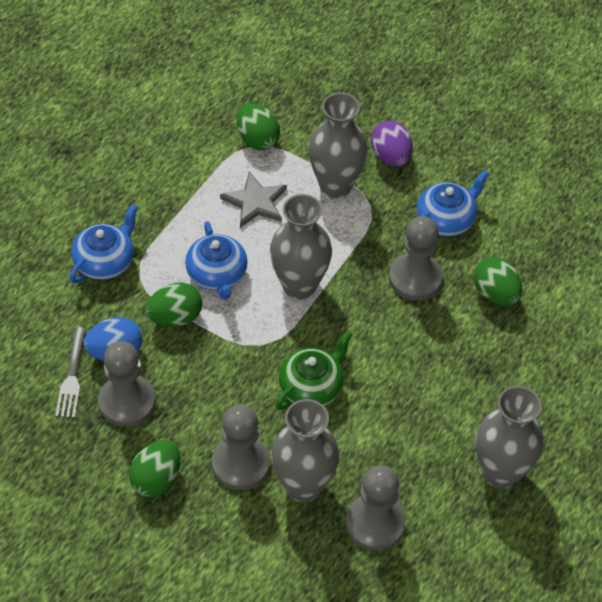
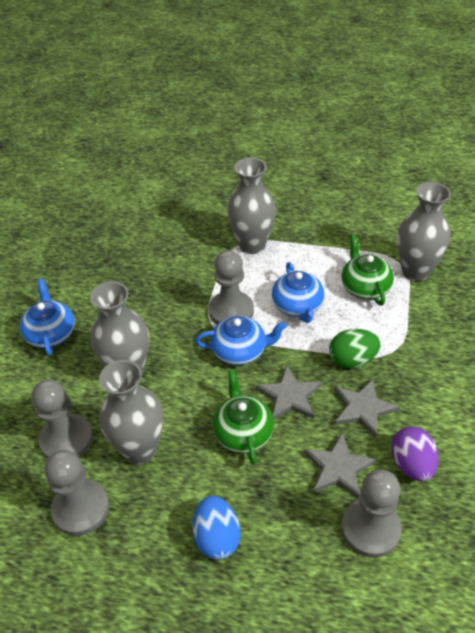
green egg: 4 -> 1
green teapot: 1 -> 2
grey fork: 1 -> 0
grey star: 1 -> 3

